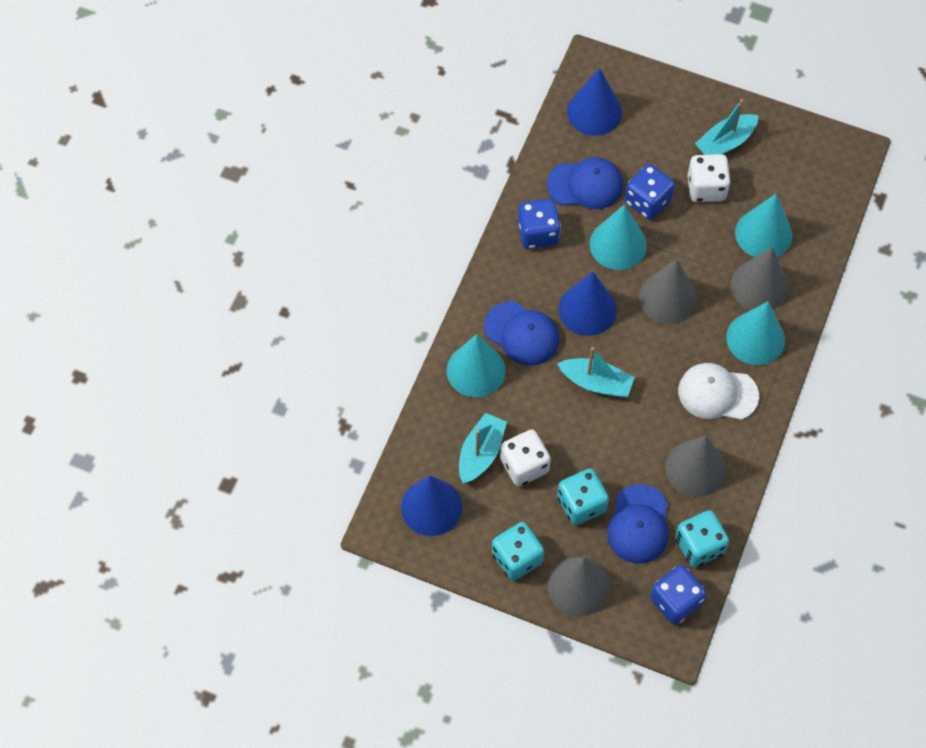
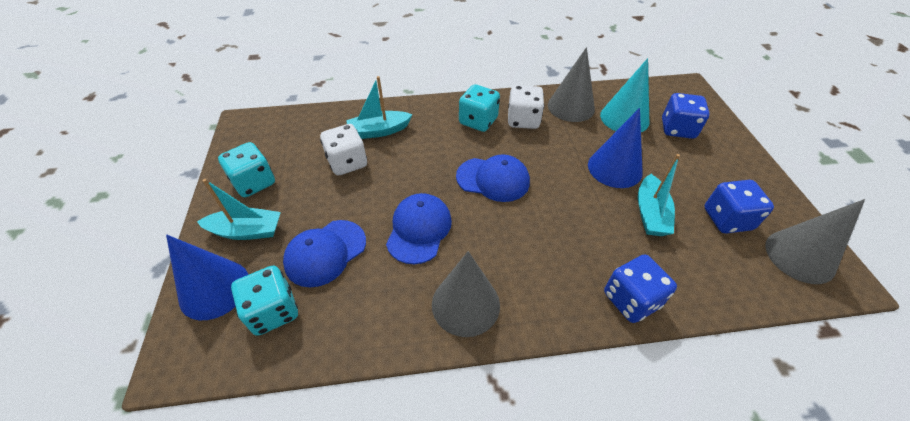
blue cone: 3 -> 2
grey cone: 4 -> 3
turquoise cone: 4 -> 1
white cap: 1 -> 0

